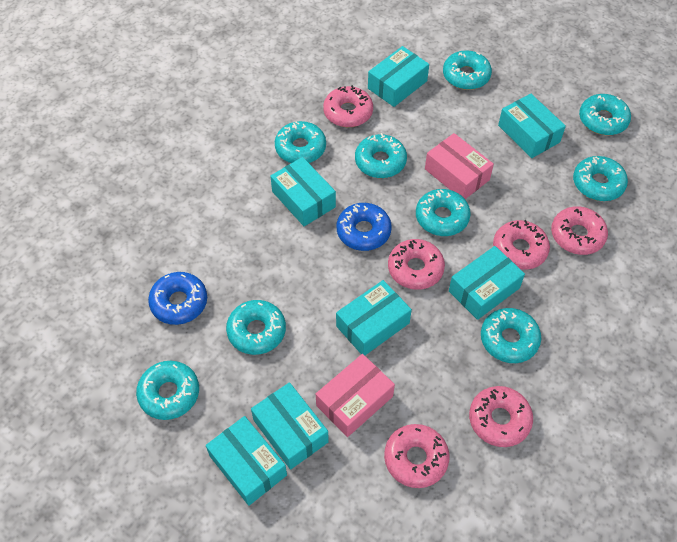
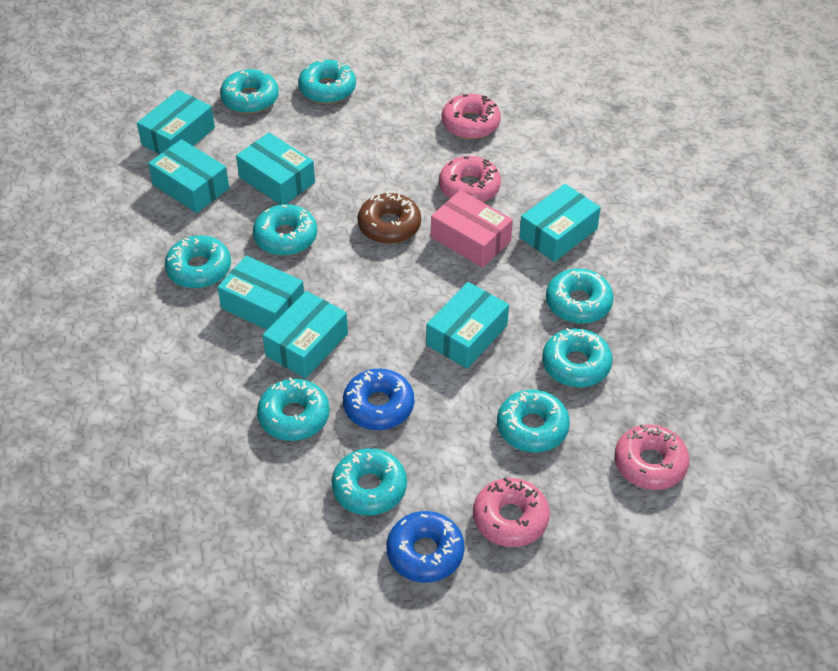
brown donut: 0 -> 1
pink box: 2 -> 1
pink donut: 6 -> 4

